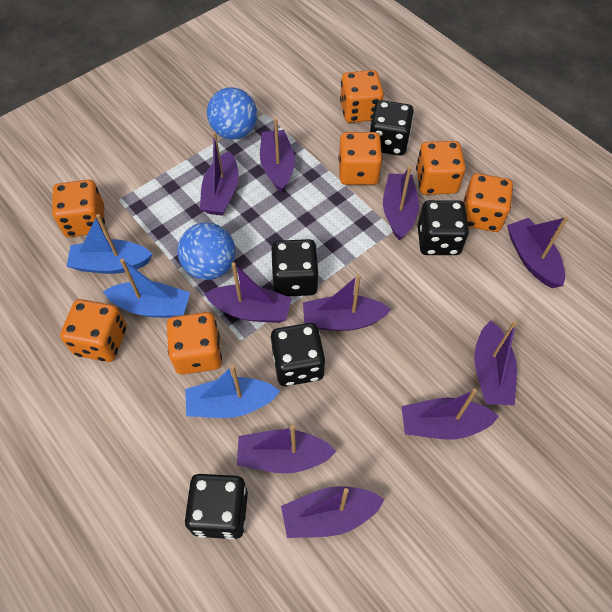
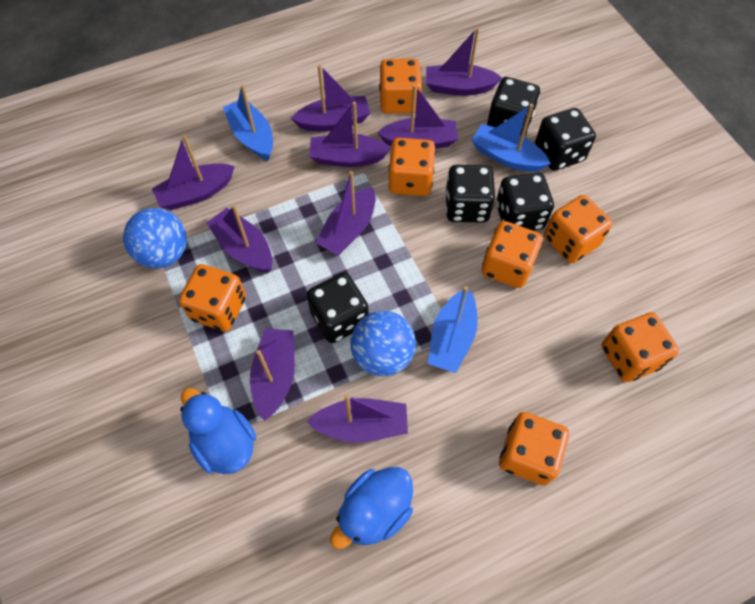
blue duck: 0 -> 2
purple boat: 10 -> 9

